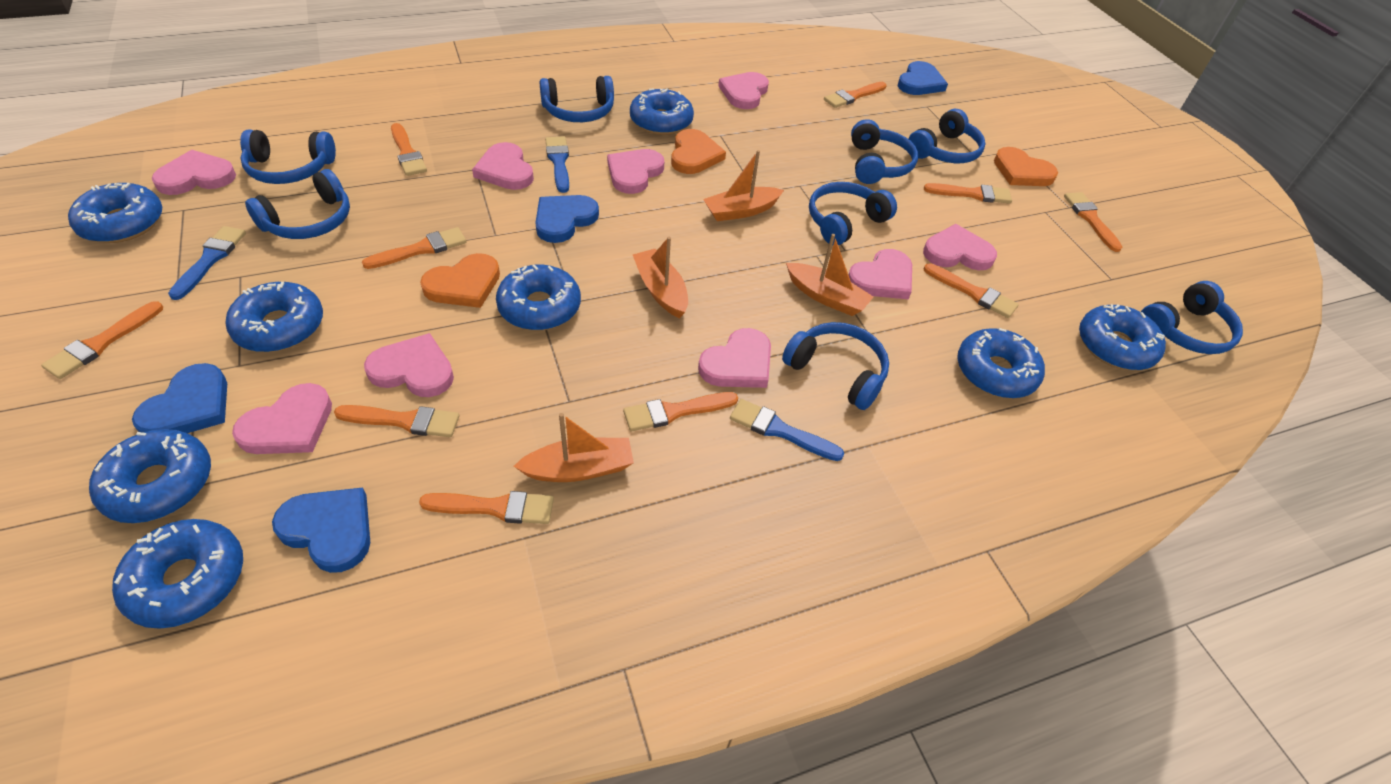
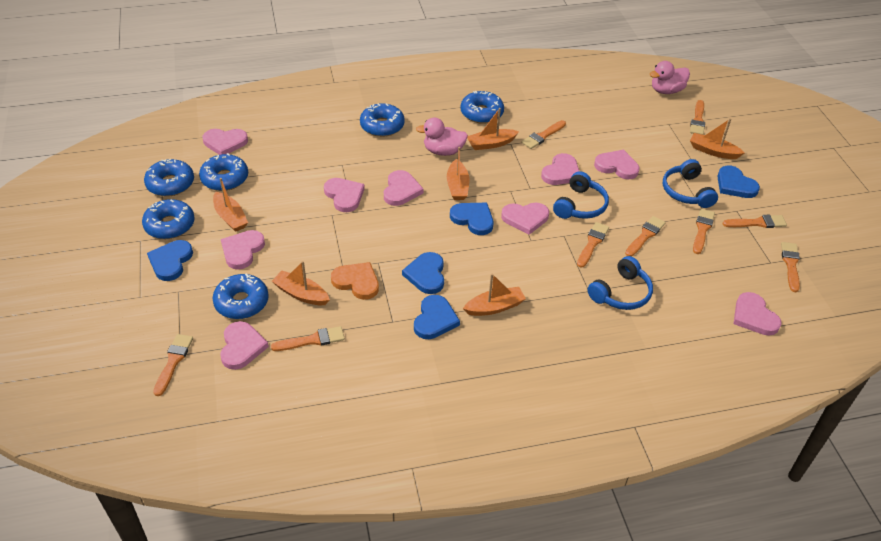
blue brush: 3 -> 0
blue donut: 8 -> 6
blue headphones: 8 -> 3
blue heart: 4 -> 5
orange boat: 4 -> 6
orange brush: 10 -> 9
orange heart: 3 -> 1
pink duck: 0 -> 2

